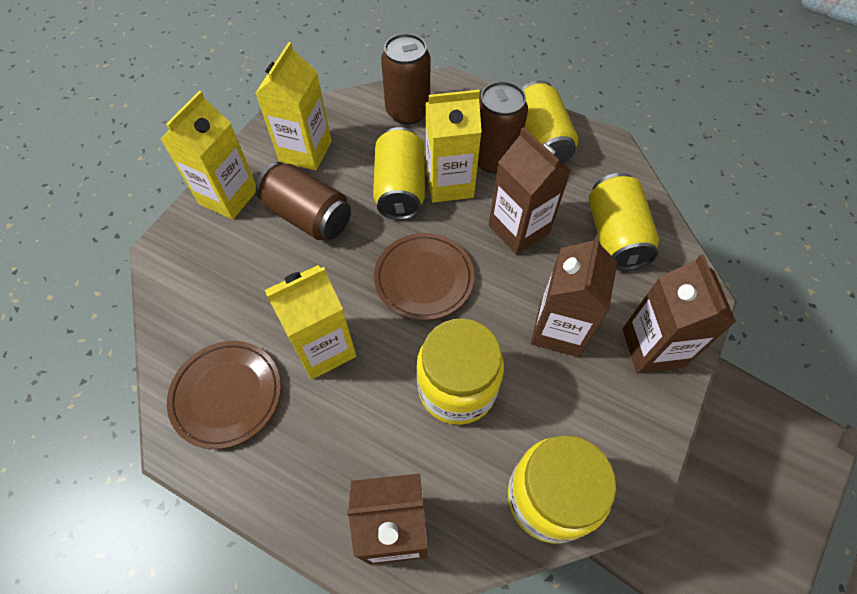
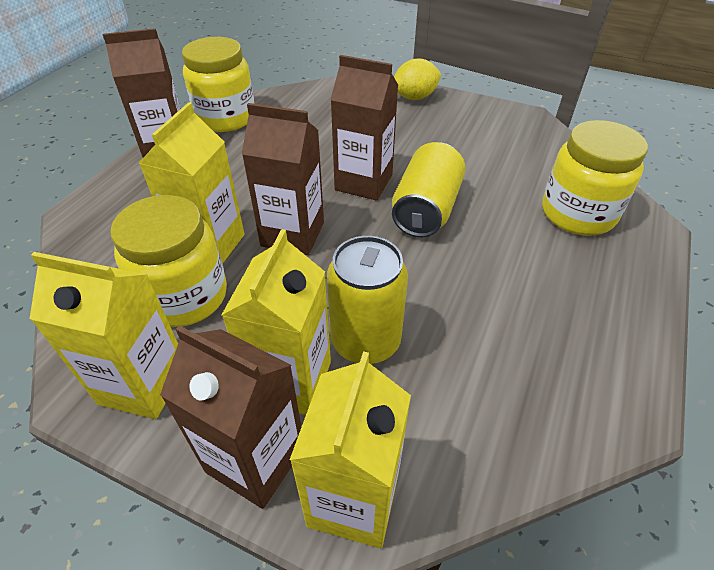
brown can: 3 -> 0
brown plate: 2 -> 0
yellow can: 3 -> 2
yellow jar: 2 -> 3
yellow lemon: 0 -> 1

